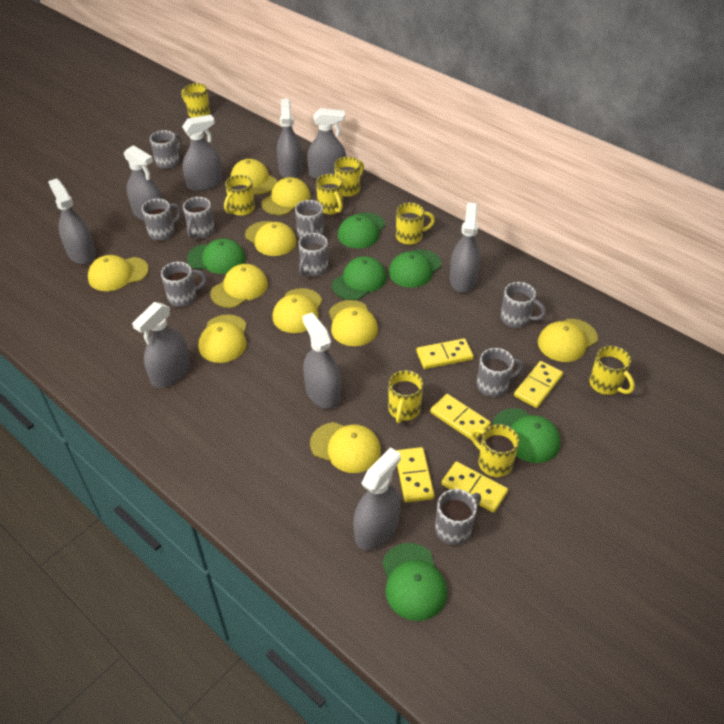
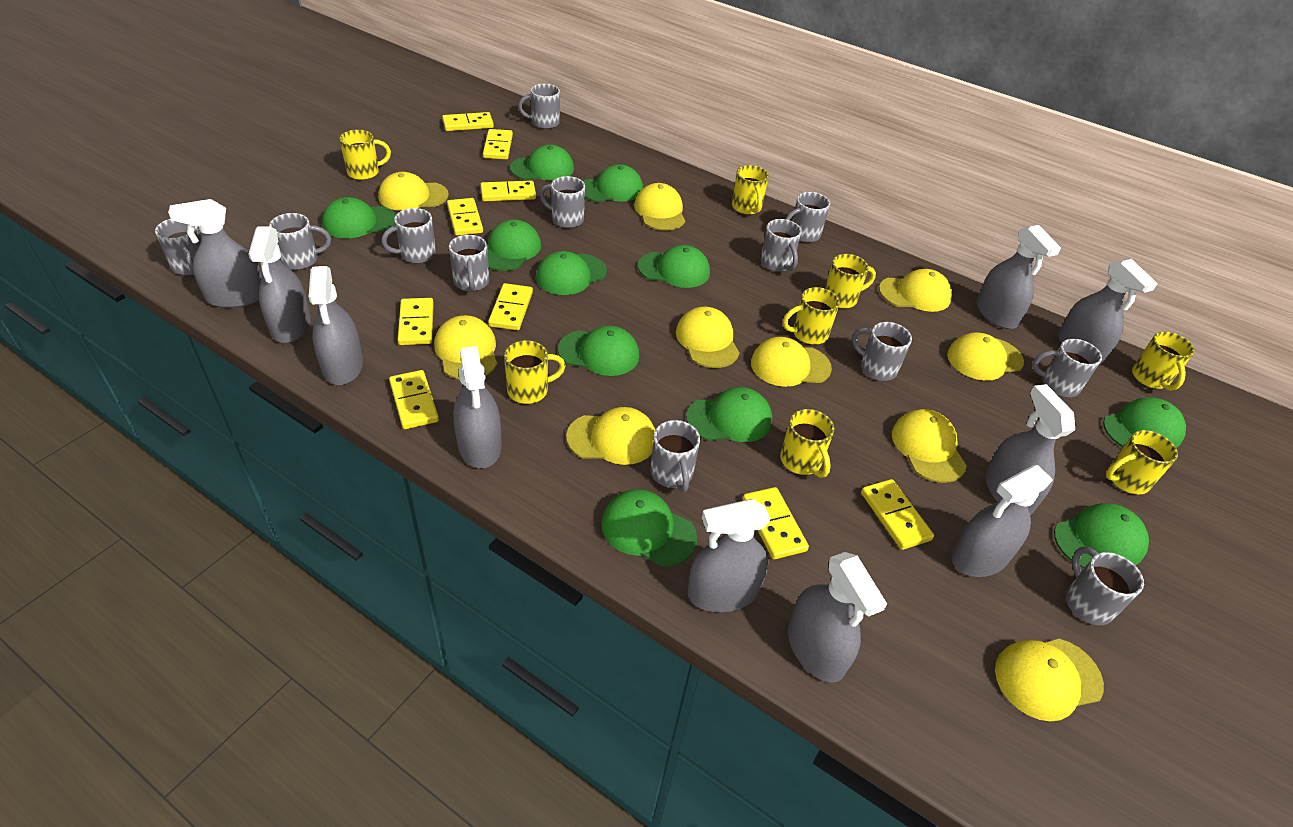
green cap: 6 -> 11
grey mug: 9 -> 12
grey spray bottle: 9 -> 10
yellow domino: 5 -> 9

